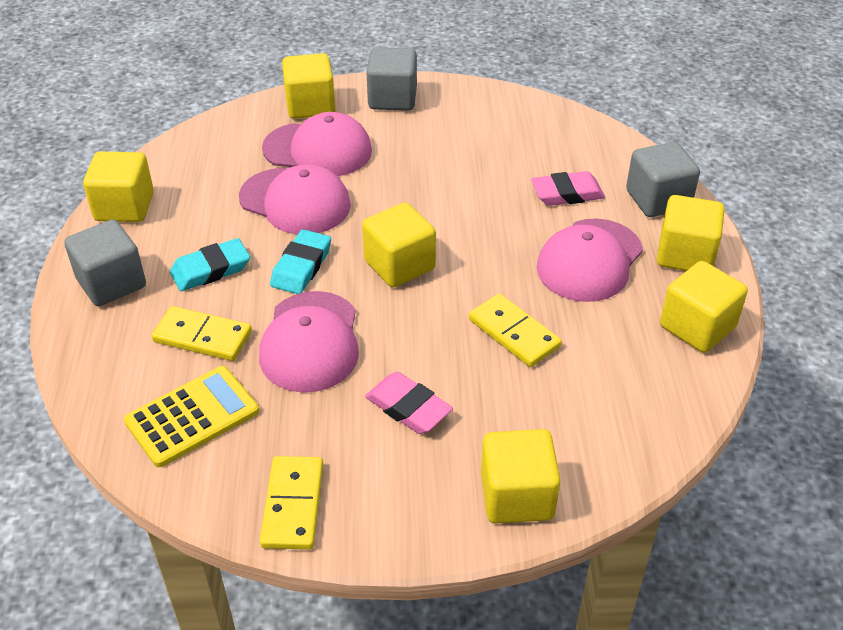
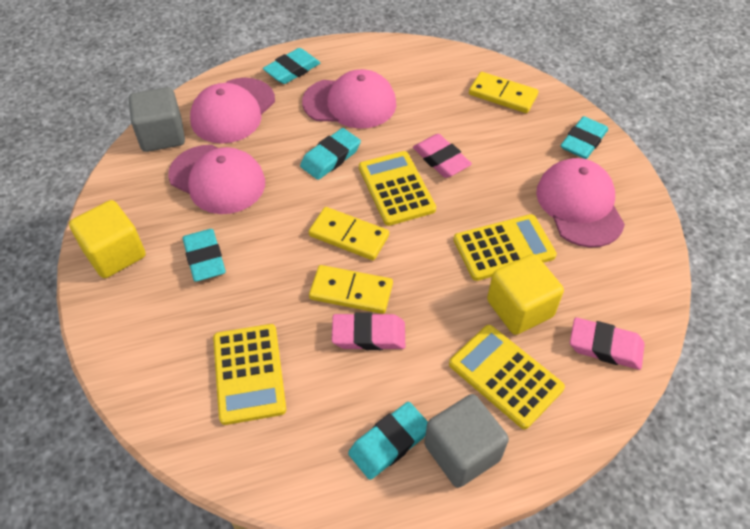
grey cube: 3 -> 2
pink eraser: 2 -> 3
turquoise eraser: 2 -> 5
yellow calculator: 1 -> 4
yellow cube: 6 -> 2

